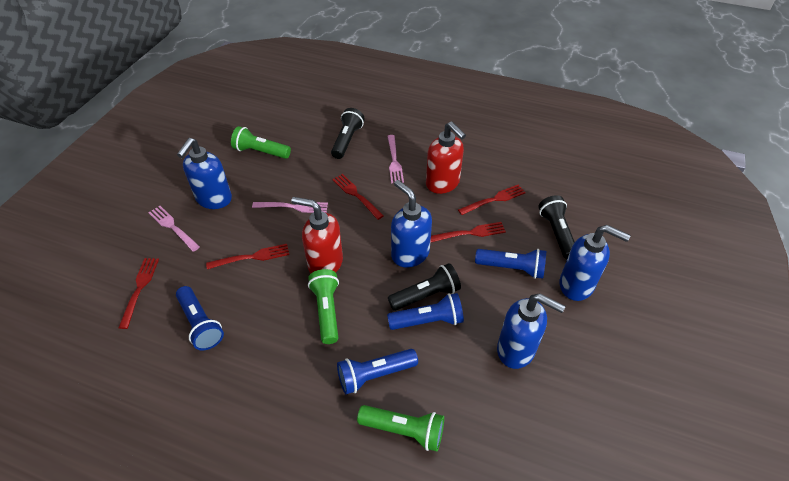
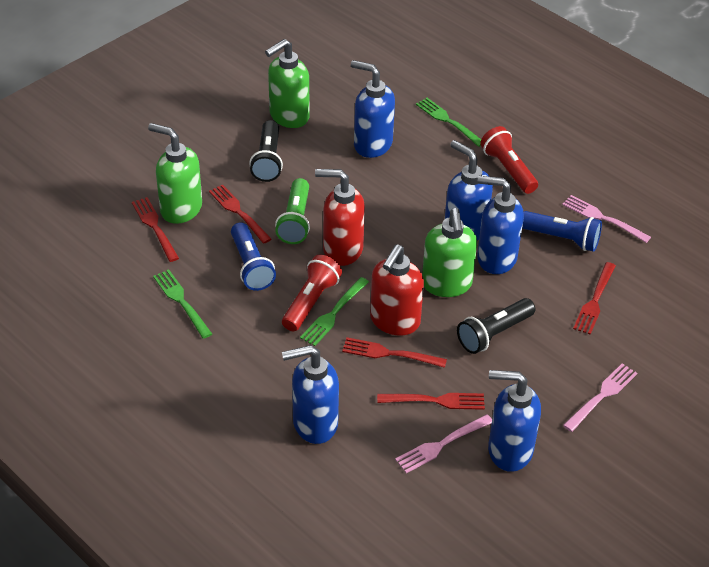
black flashlight: 3 -> 2
blue flashlight: 4 -> 2
blue soap dispenser: 4 -> 5
green flashlight: 3 -> 1
green fork: 0 -> 3
green soap dispenser: 0 -> 3
red flashlight: 0 -> 2

